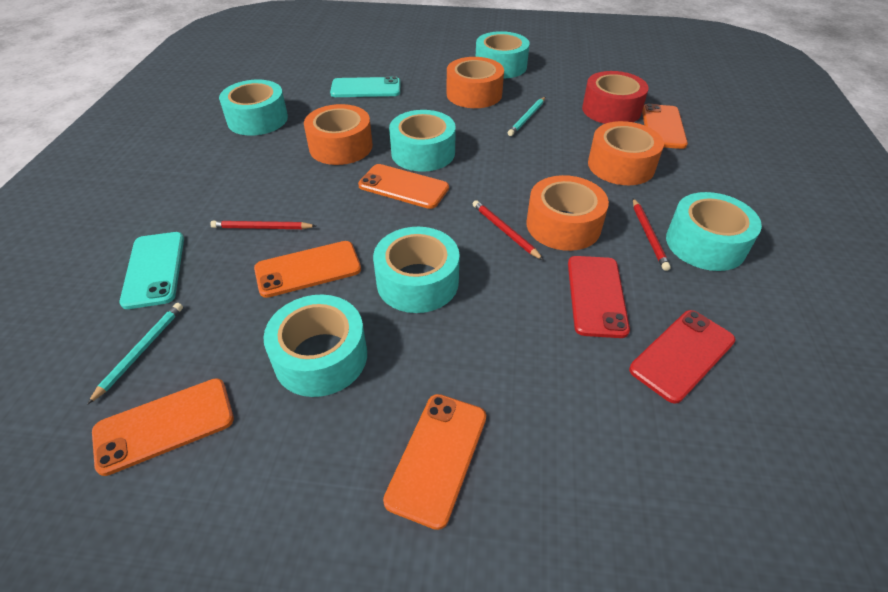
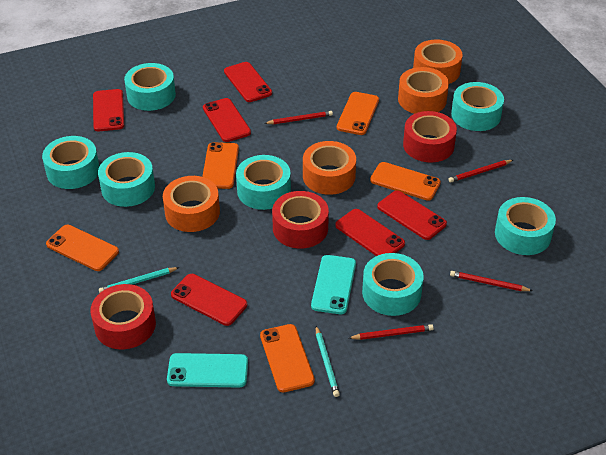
red pencil: 3 -> 4
red phone: 2 -> 6
red tape: 1 -> 3
turquoise tape: 6 -> 7

